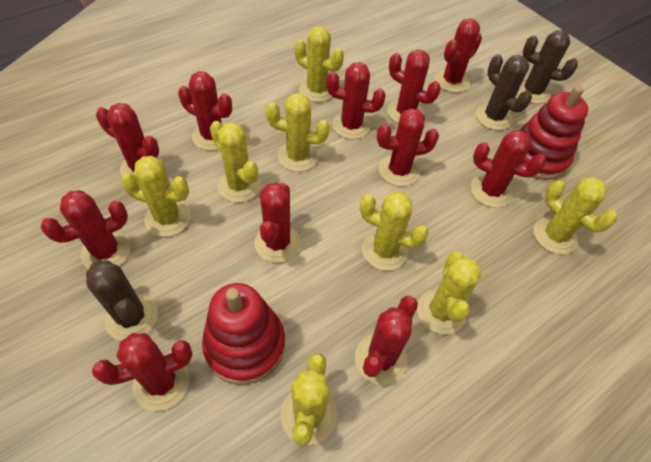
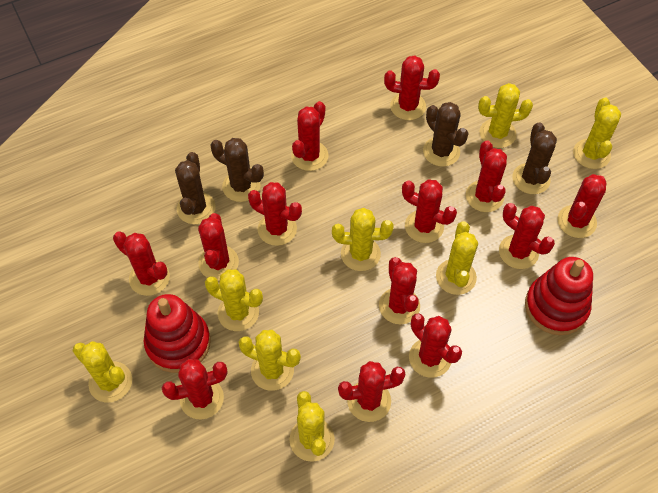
brown cactus: 3 -> 4
red cactus: 11 -> 13

